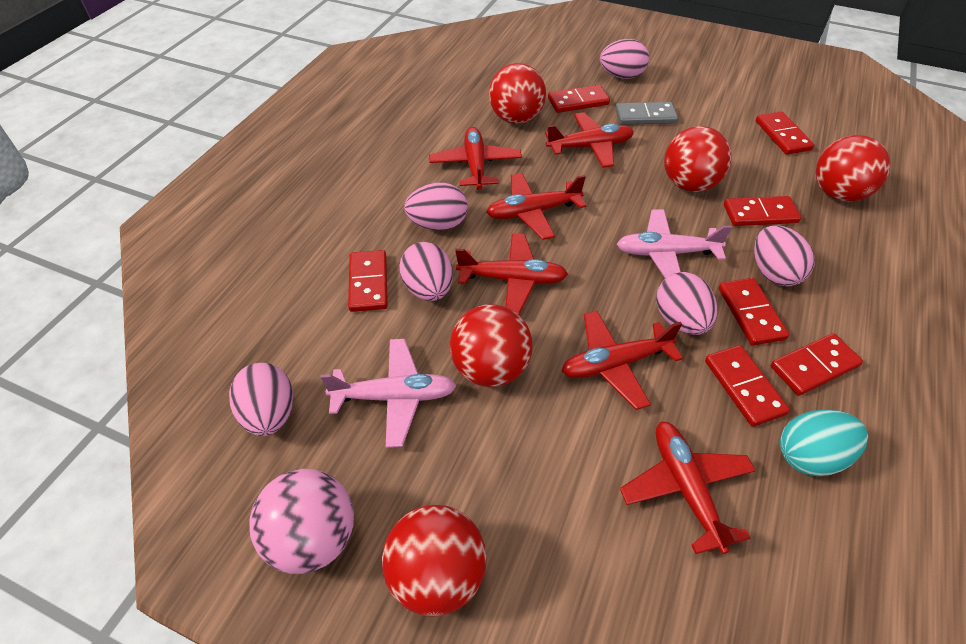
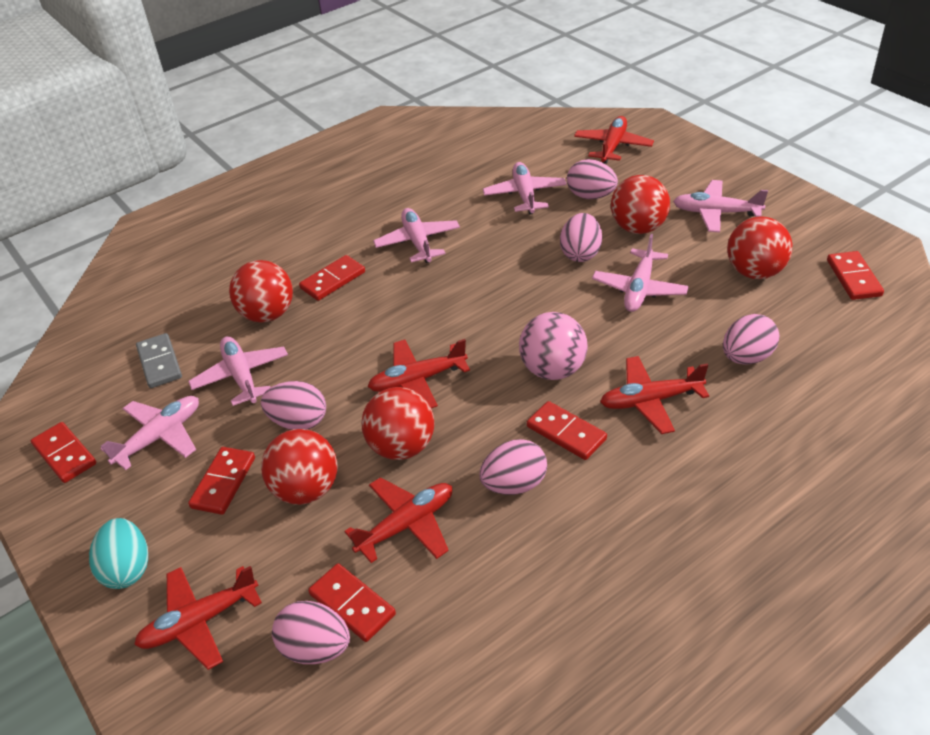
pink plane: 2 -> 6
red domino: 7 -> 6
red plane: 6 -> 5

